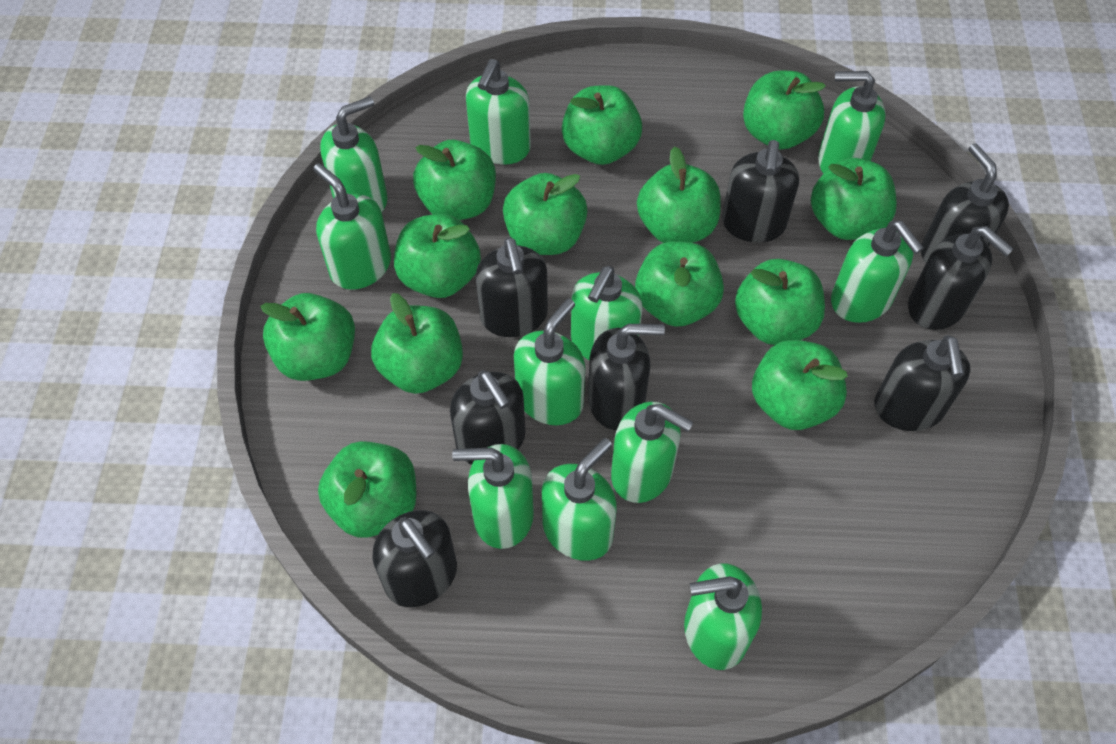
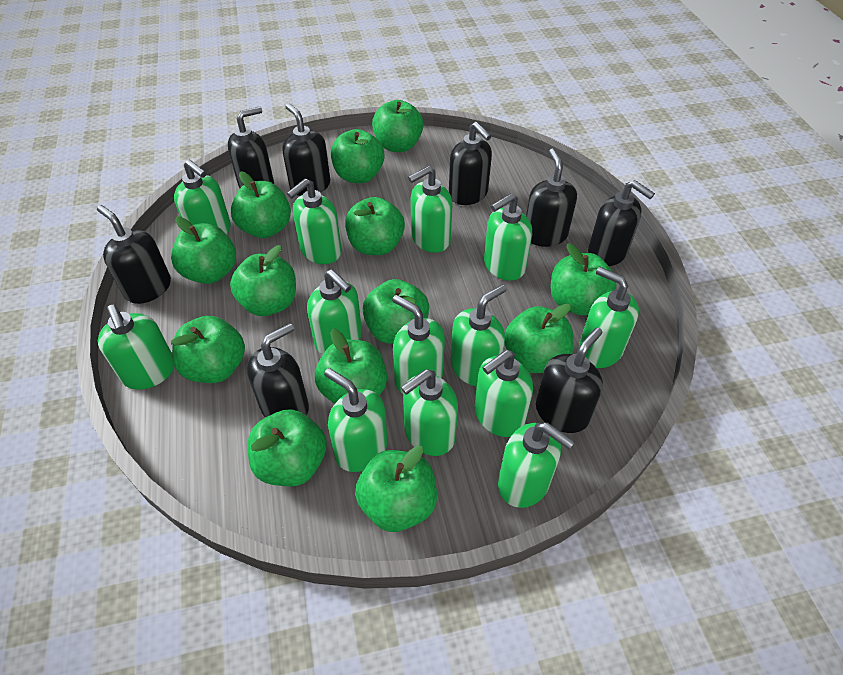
green soap dispenser: 11 -> 13

